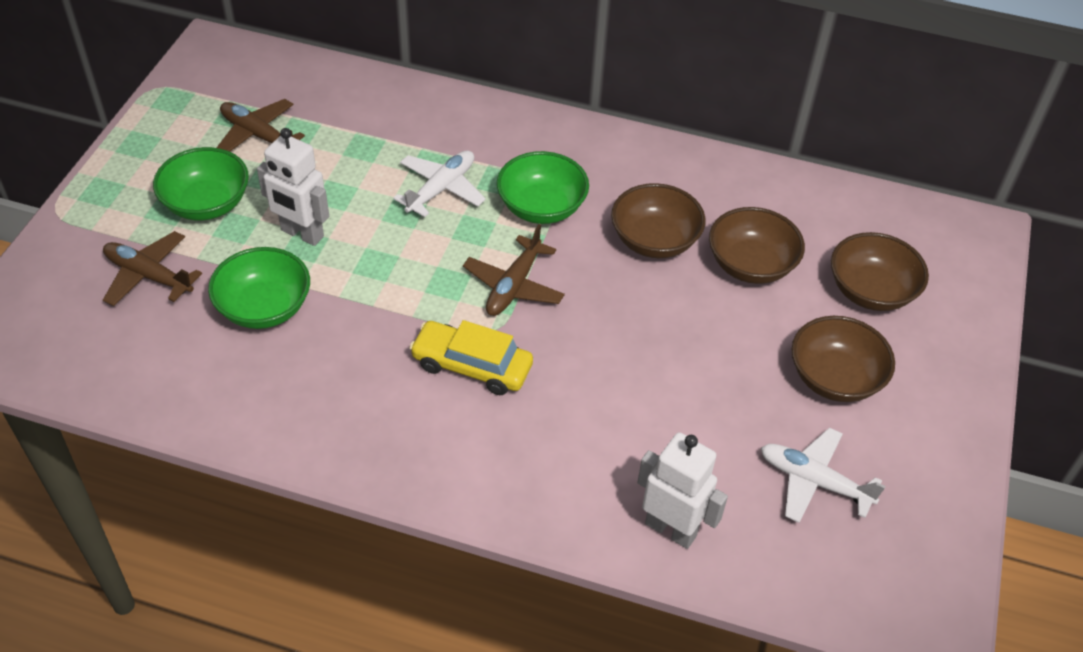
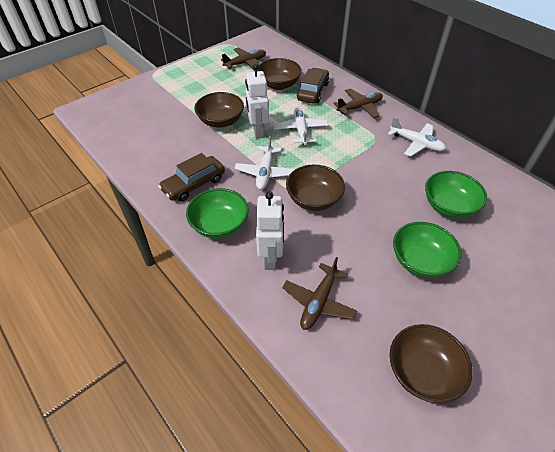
brown car: 0 -> 2
white plane: 2 -> 3
yellow car: 1 -> 0

